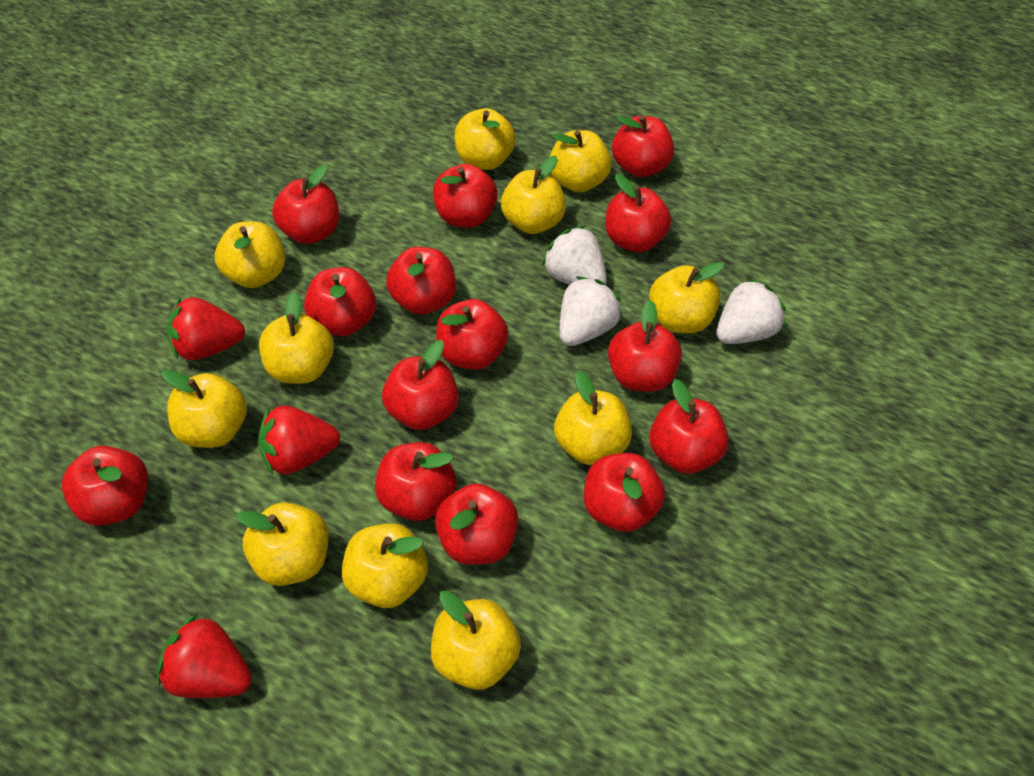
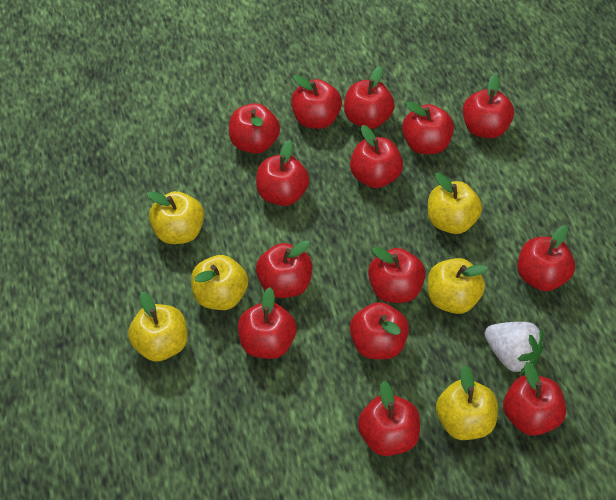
red strawberry: 3 -> 0
white strawberry: 3 -> 1
yellow apple: 11 -> 6

